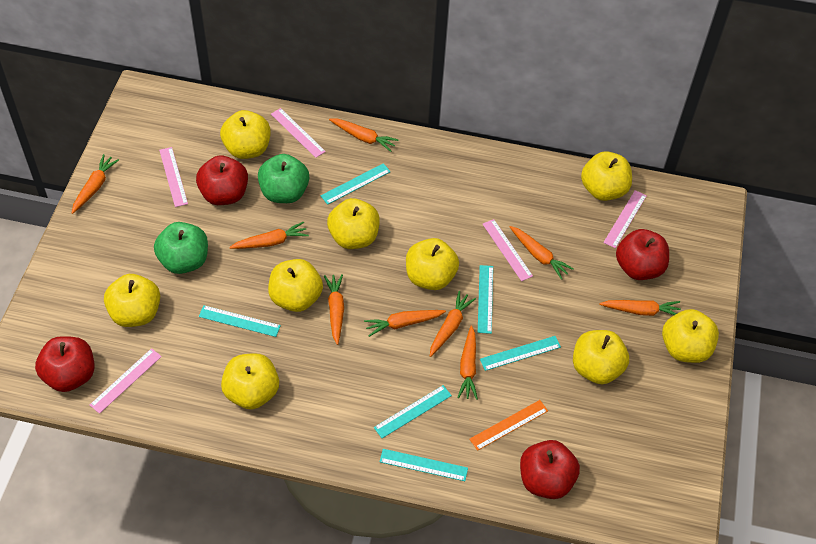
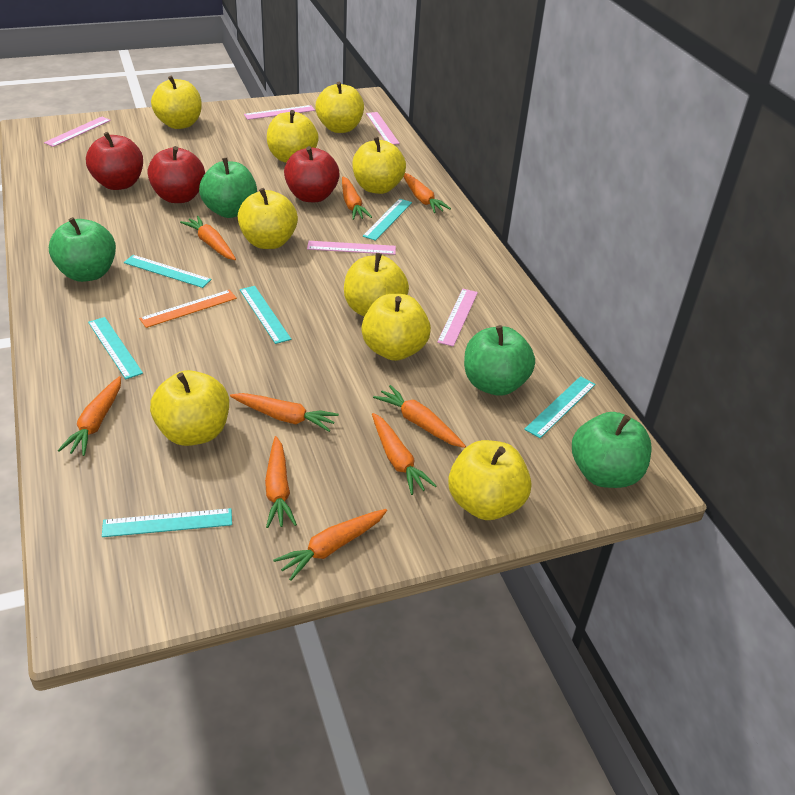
green apple: 2 -> 4
red apple: 4 -> 3

